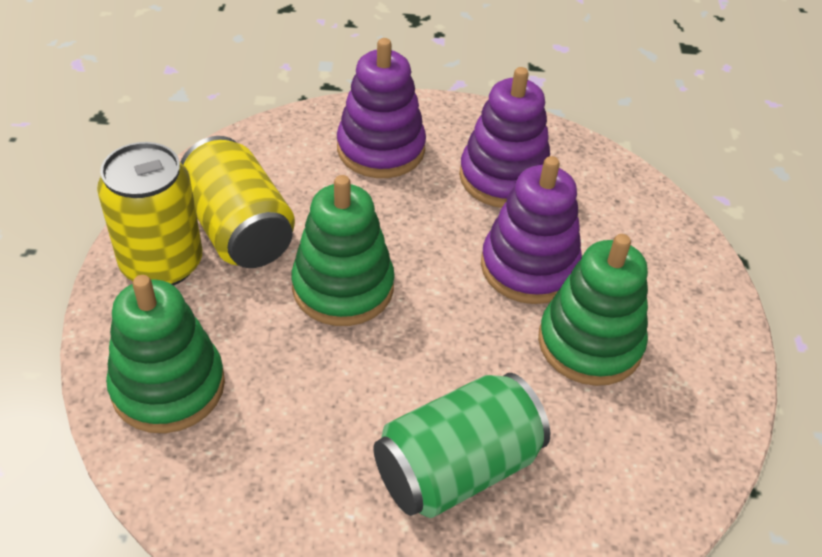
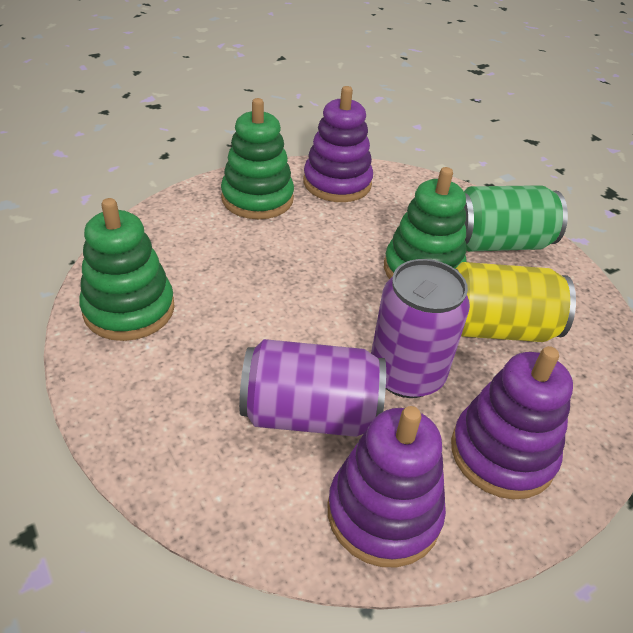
purple can: 0 -> 2
yellow can: 2 -> 1

